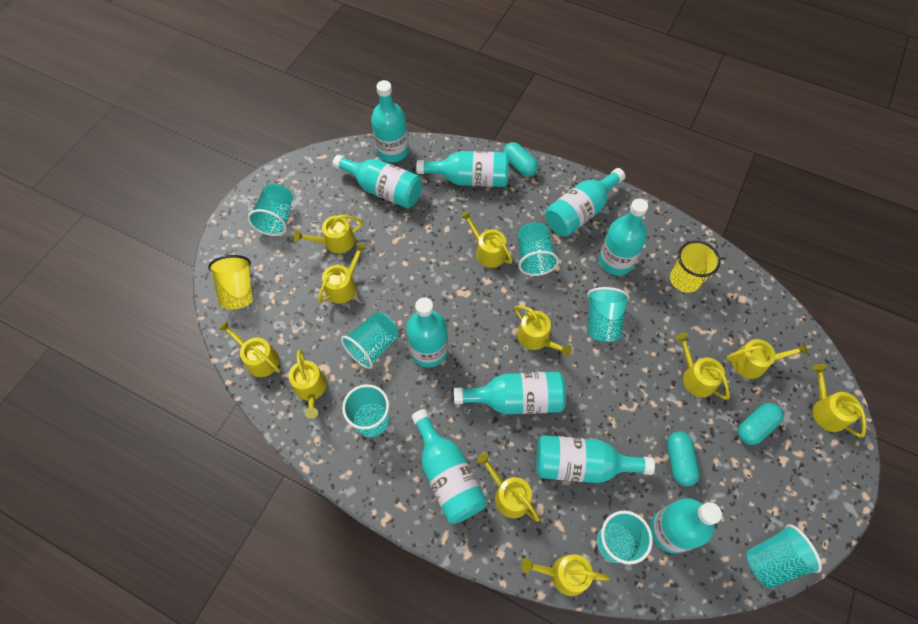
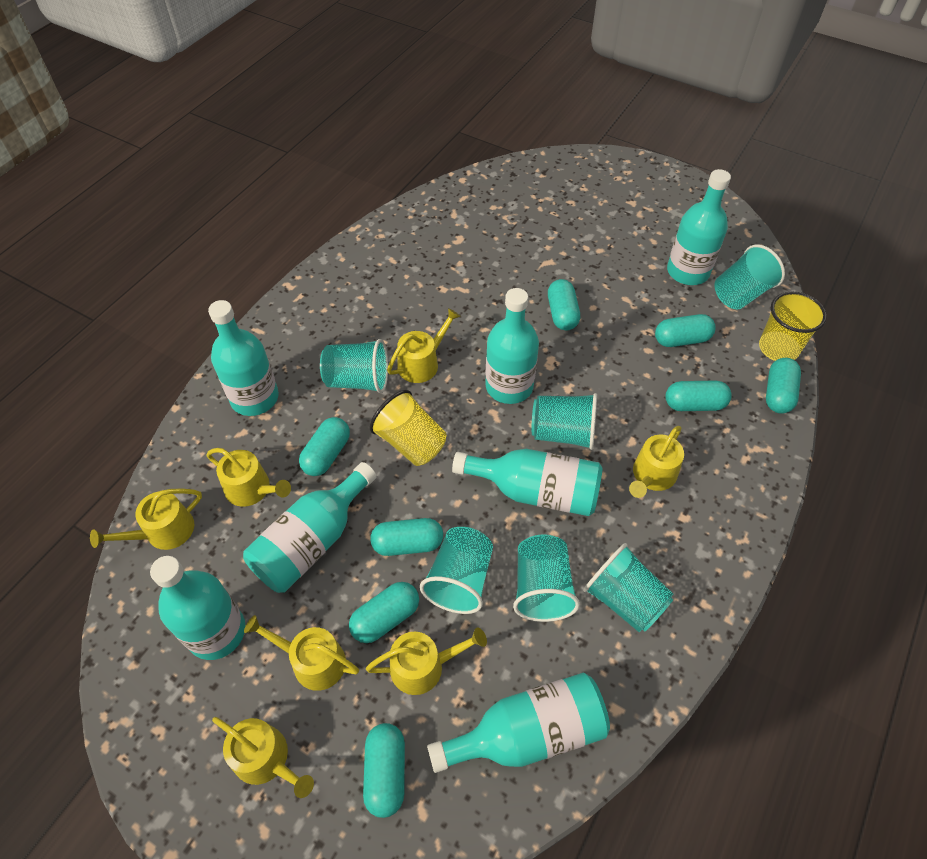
turquoise bottle: 10 -> 7
turquoise capsule: 3 -> 8
turquoise cup: 7 -> 6
yellow watering can: 11 -> 7

